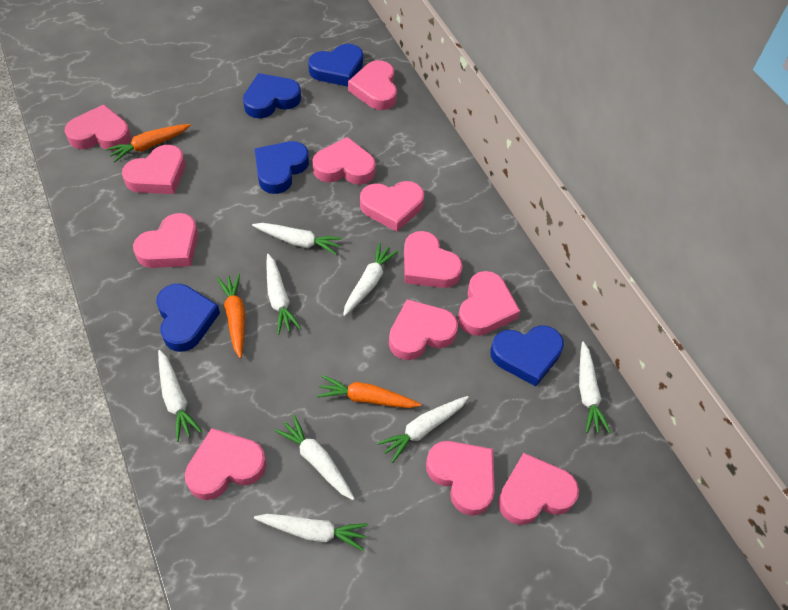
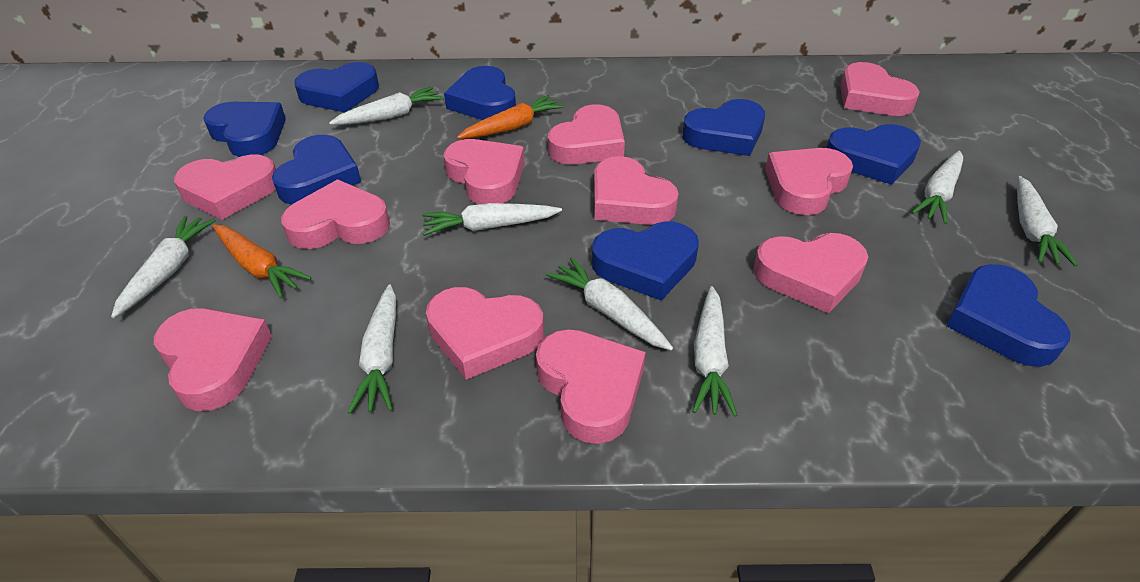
blue heart: 5 -> 8
orange carrot: 3 -> 2
pink heart: 12 -> 11

